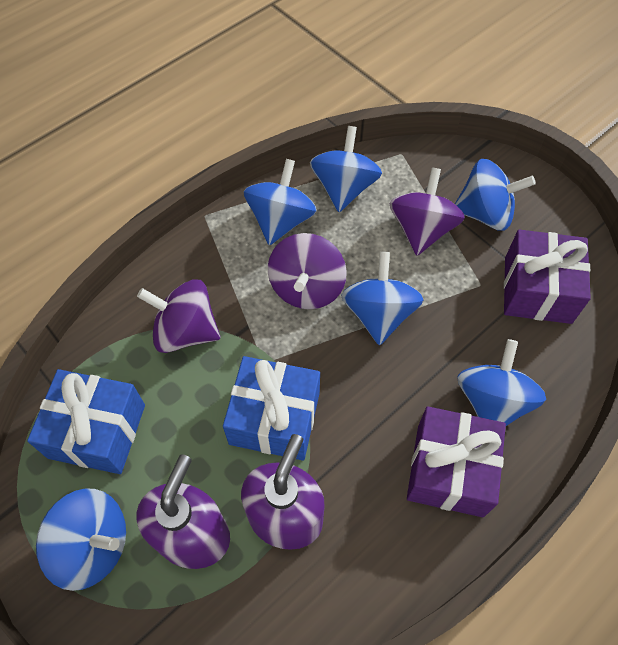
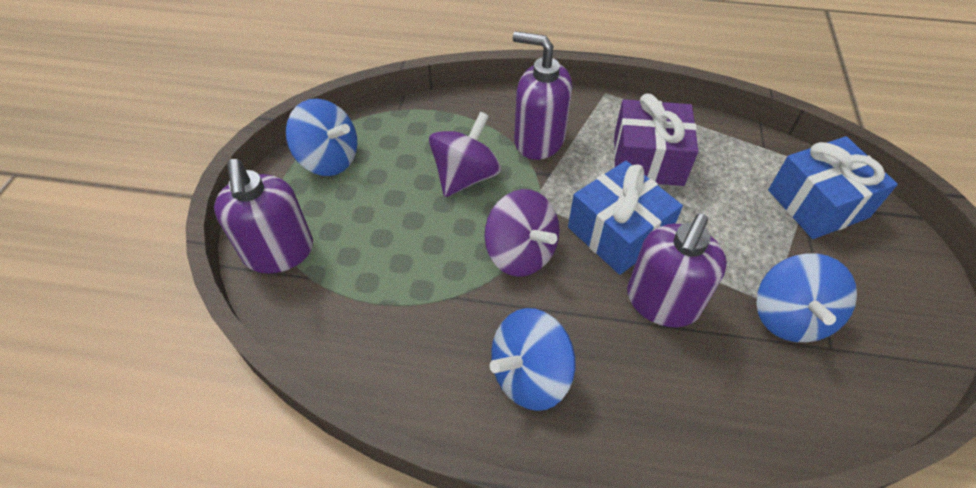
blue spinning top: 6 -> 3
purple gift: 2 -> 1
purple soap dispenser: 2 -> 3
purple spinning top: 3 -> 2

